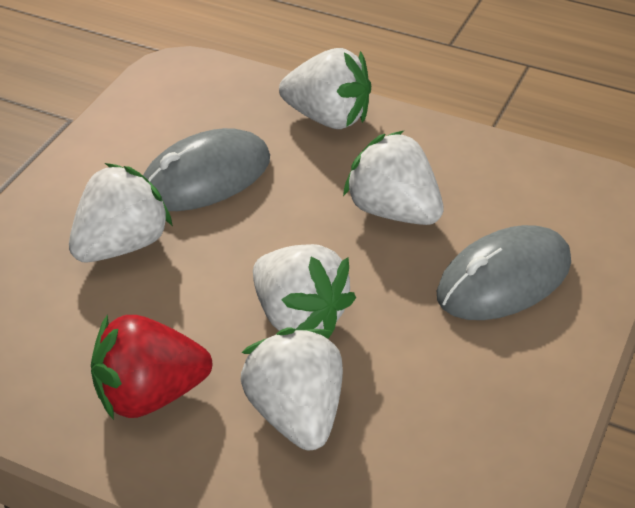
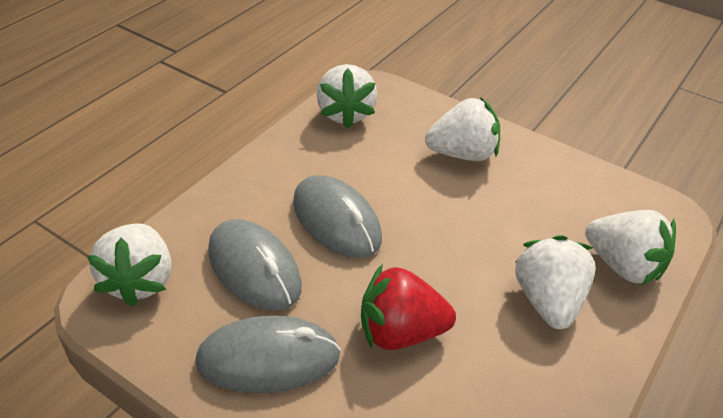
grey mouse: 2 -> 3

